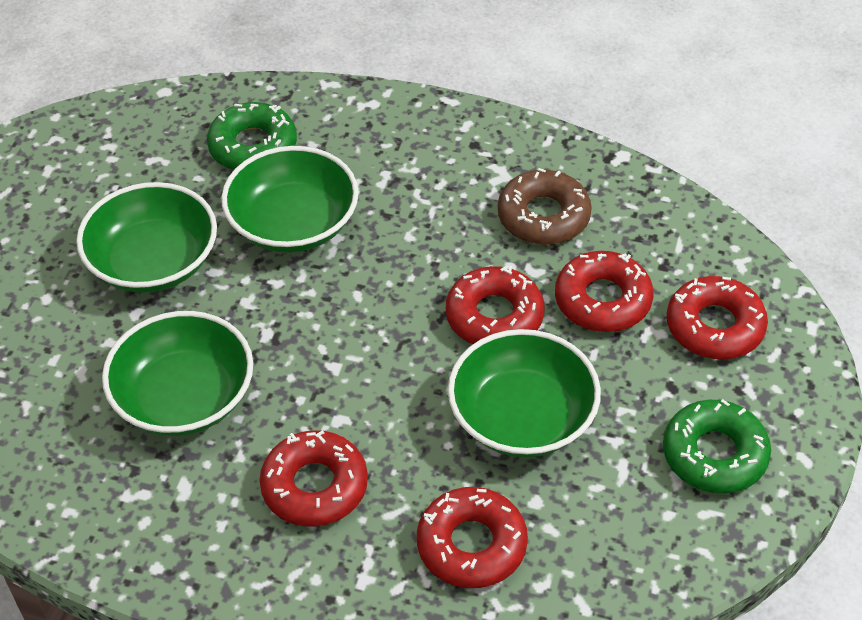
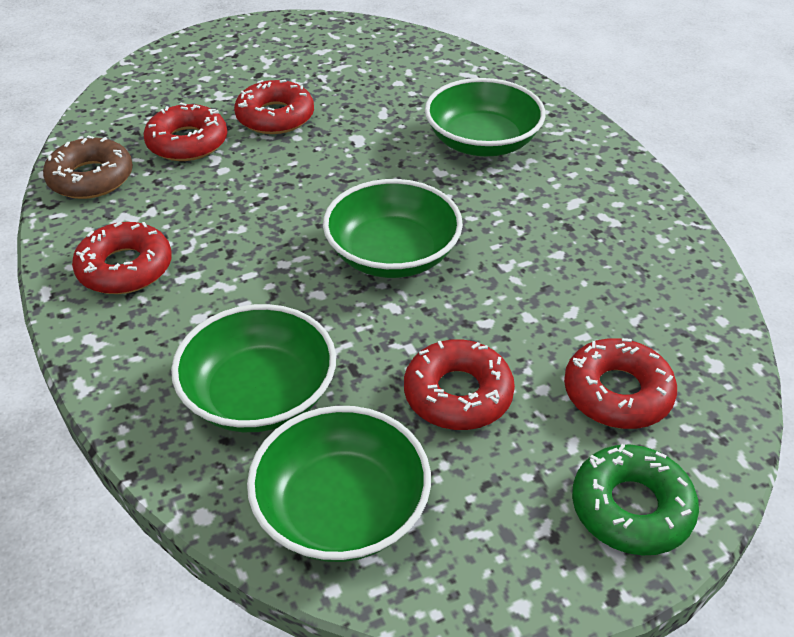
green donut: 2 -> 1

